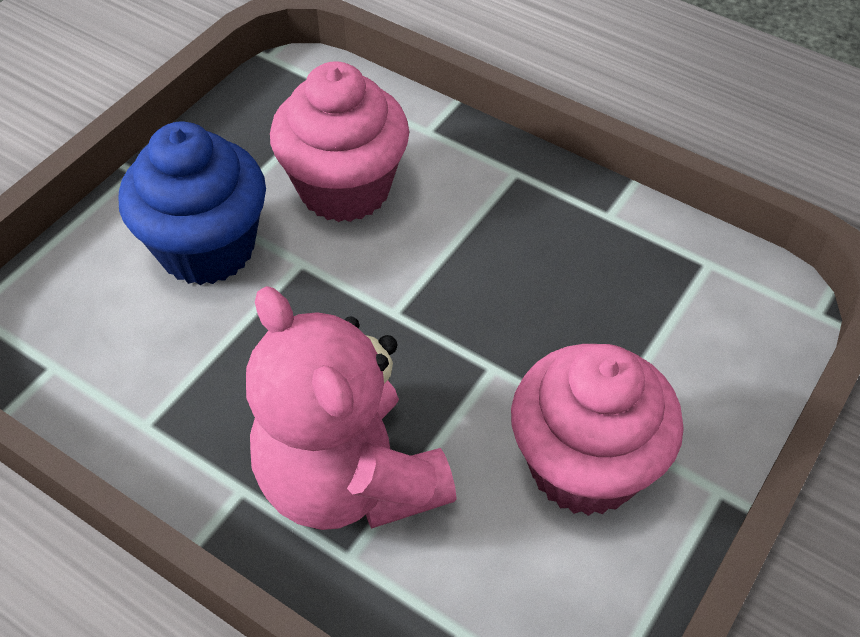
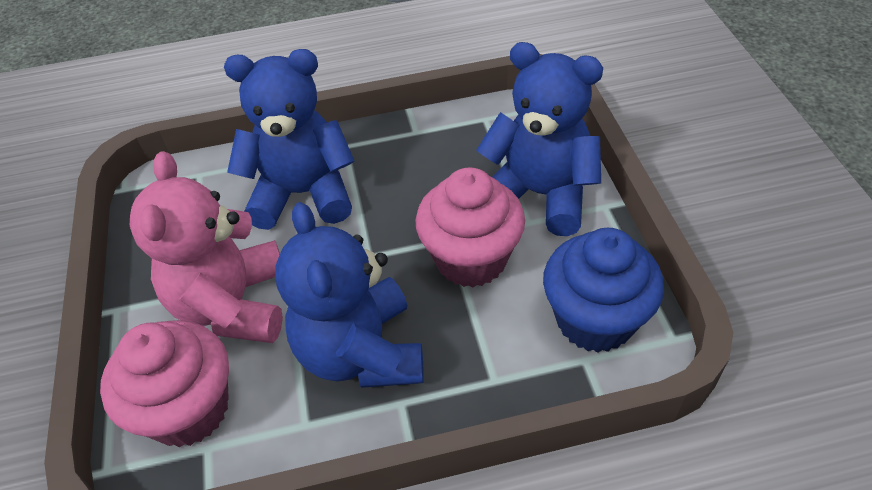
blue teddy bear: 0 -> 3

